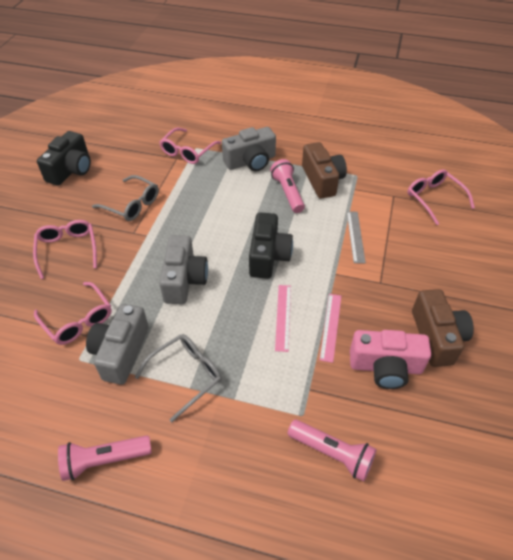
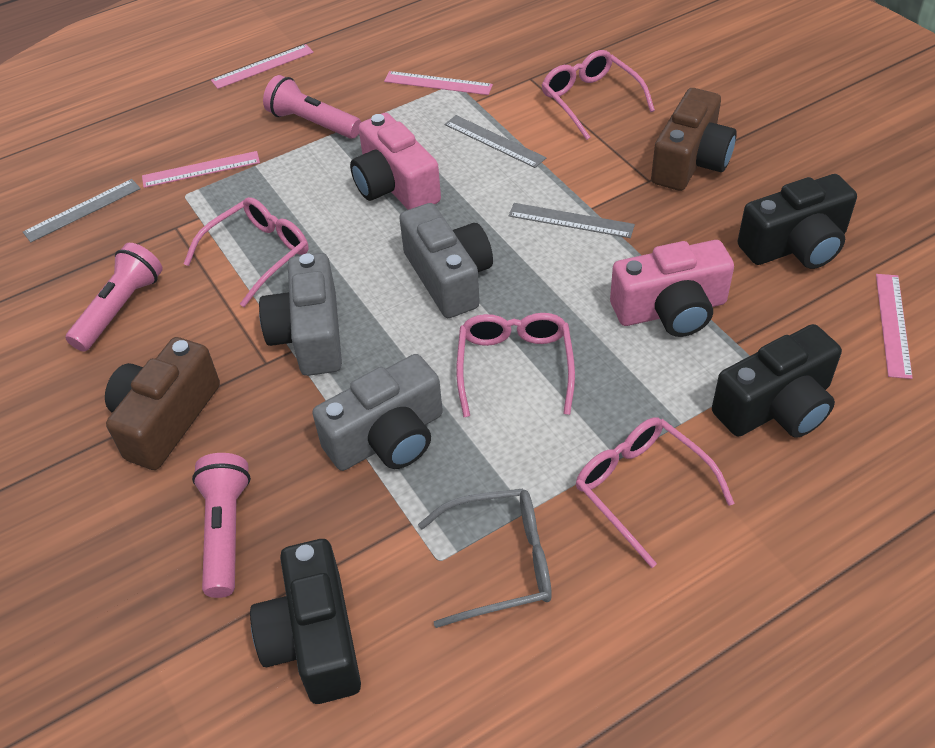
black camera: 2 -> 3
grey glasses: 2 -> 1
grey ruler: 1 -> 3
pink camera: 1 -> 2
pink ruler: 2 -> 4

